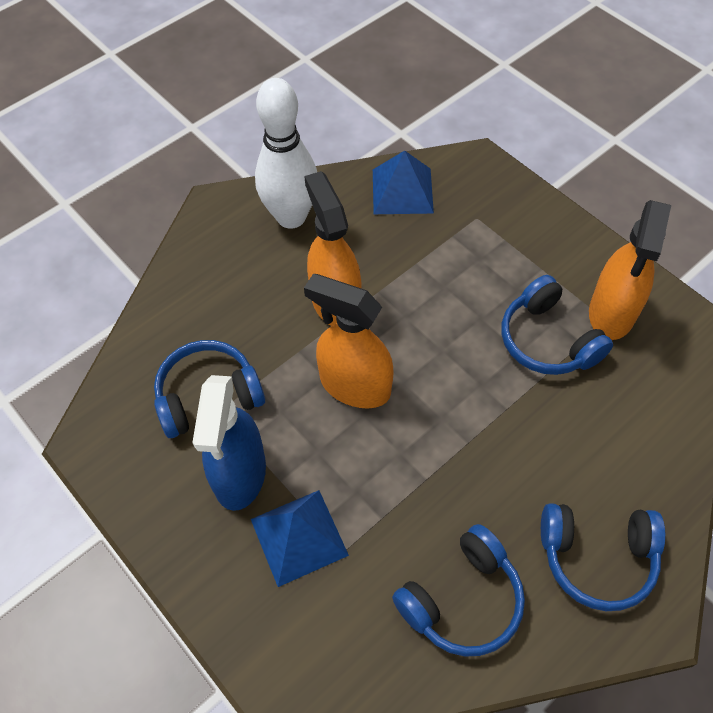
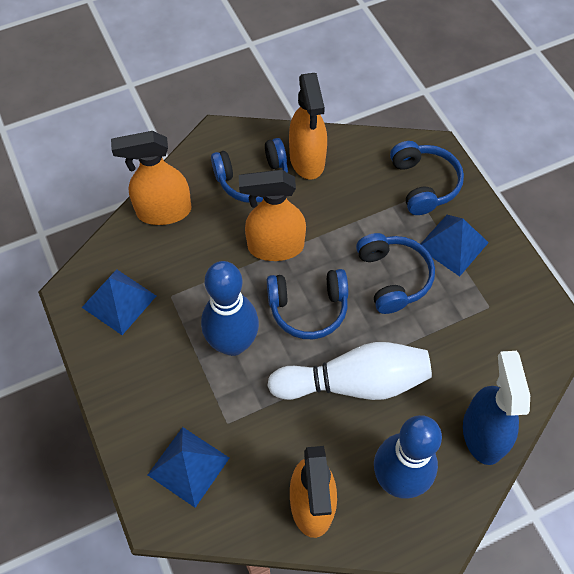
blue bowling pin: 0 -> 2
blue pyramid: 2 -> 3
orange spray bottle: 3 -> 4

